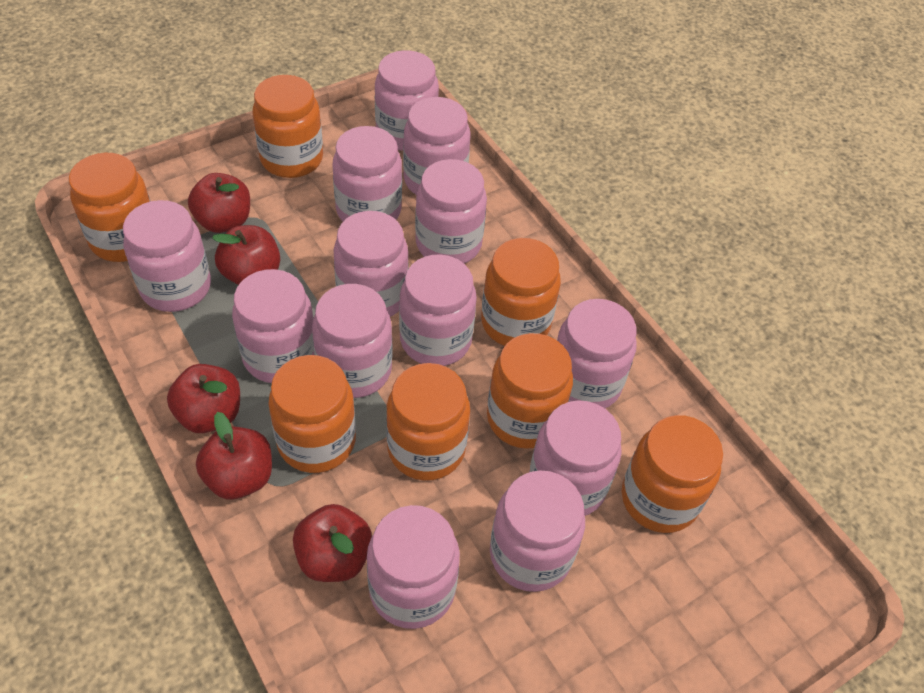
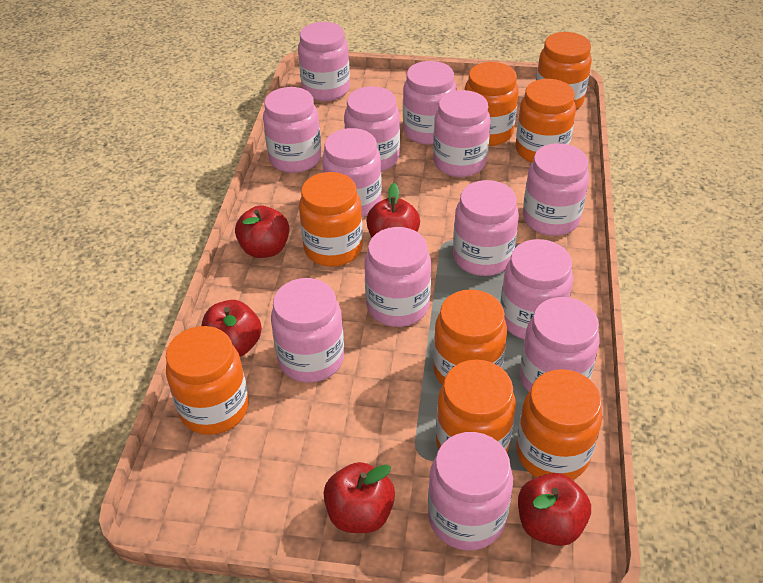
orange jar: 7 -> 8

